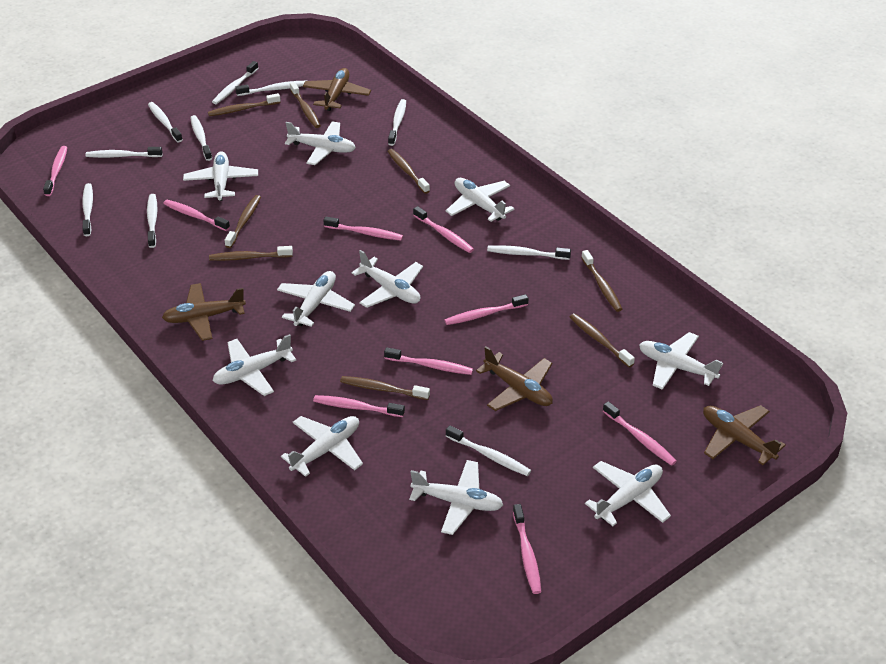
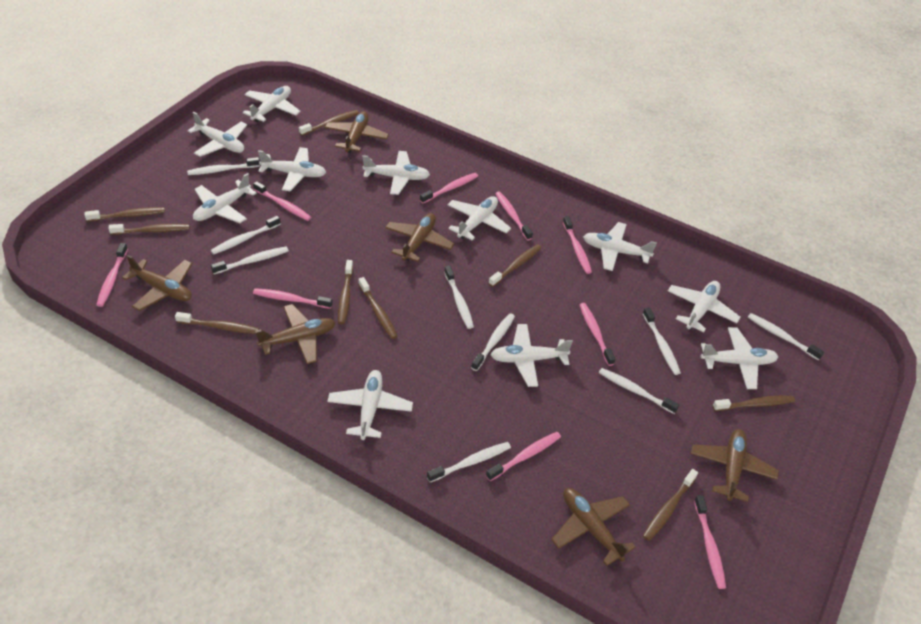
brown plane: 4 -> 6
brown toothbrush: 8 -> 9
white plane: 10 -> 11
white toothbrush: 10 -> 9

